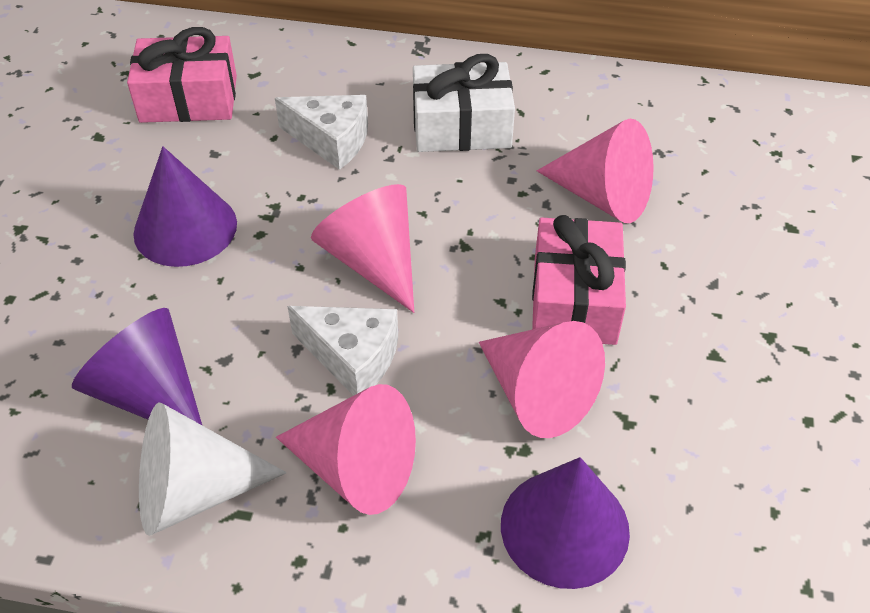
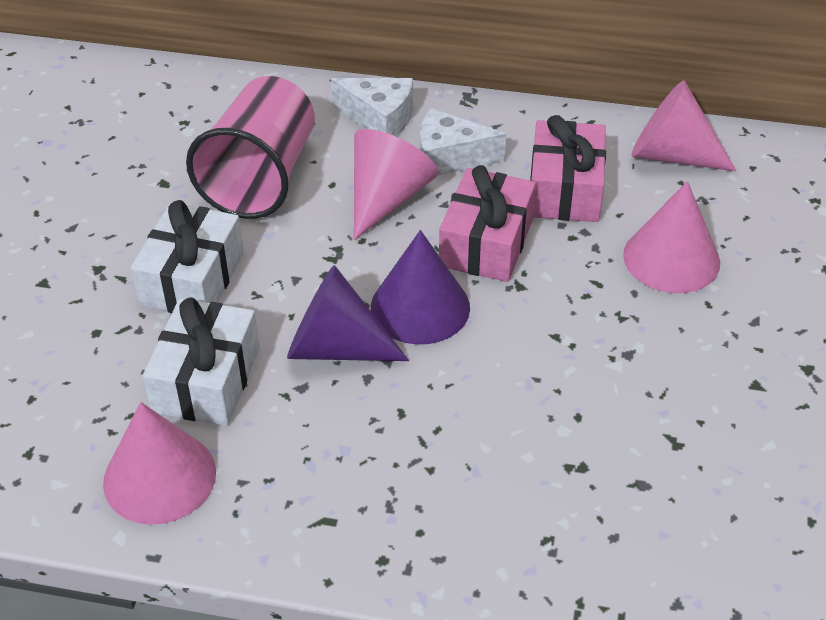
pink cup: 0 -> 1
purple cone: 3 -> 2
white cone: 1 -> 0
white gift: 1 -> 2

